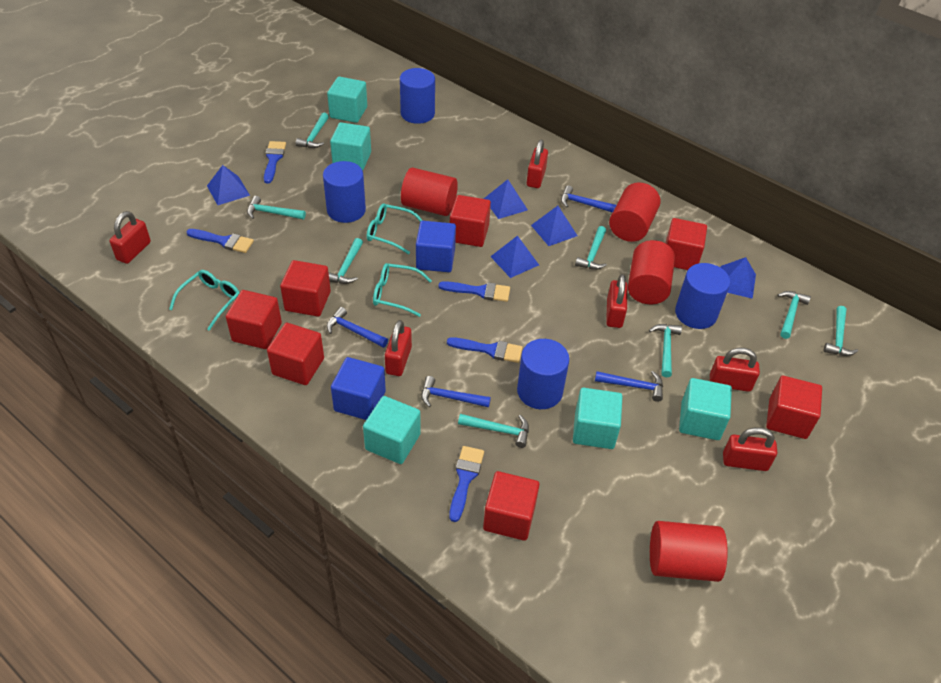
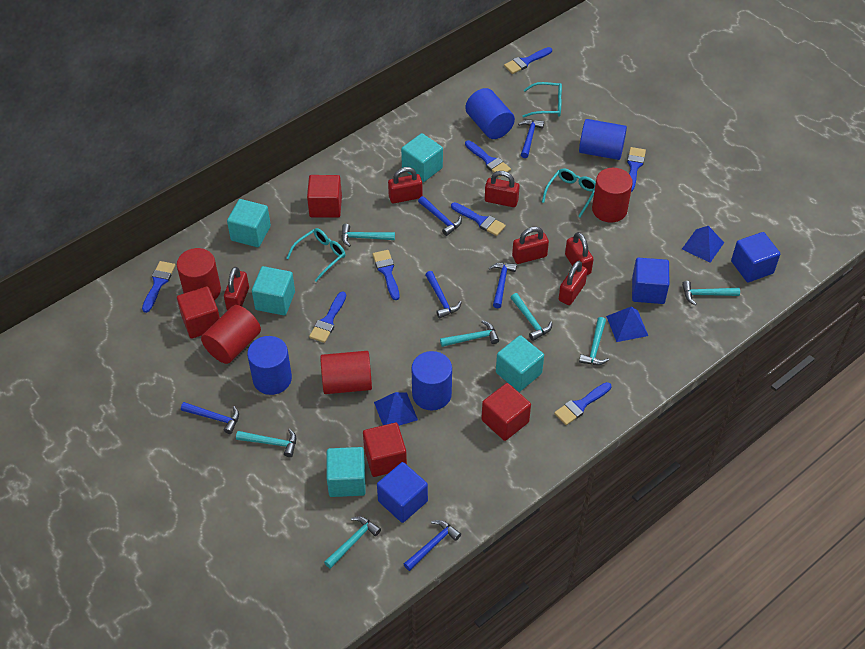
blue brush: 5 -> 8
blue cube: 2 -> 3
blue hammer: 4 -> 6
blue pyramid: 5 -> 3
red cube: 7 -> 4
turquoise hammer: 8 -> 7

